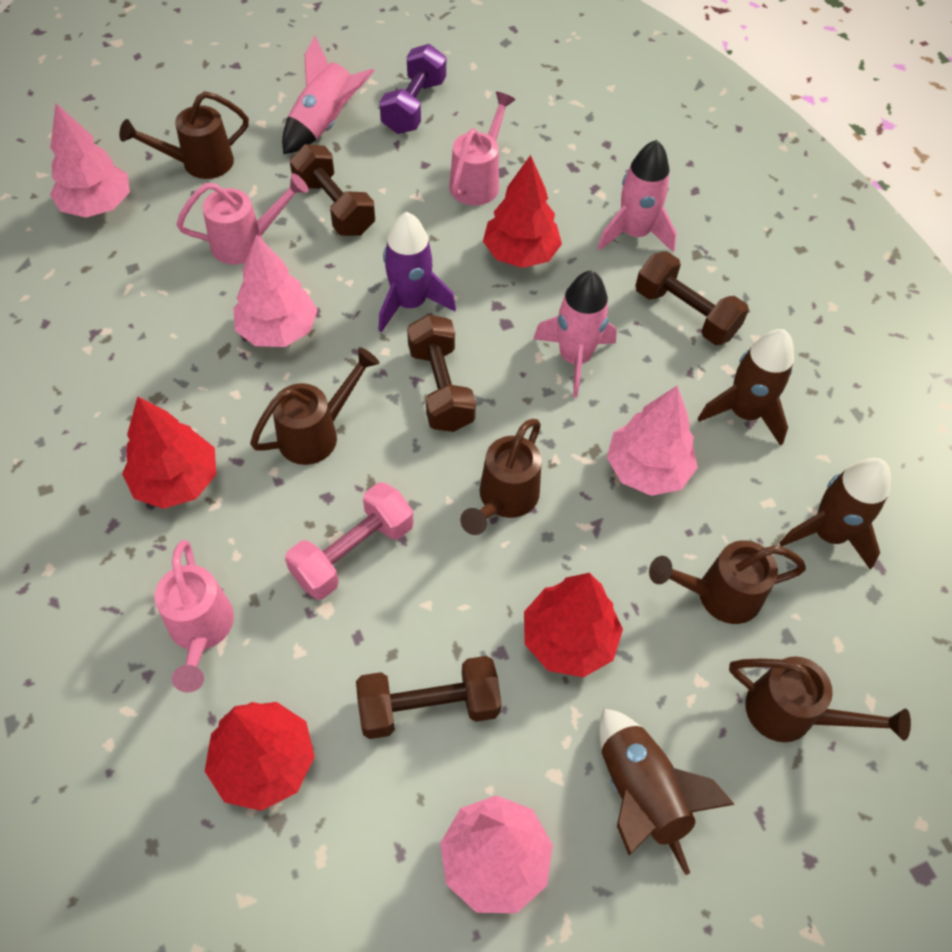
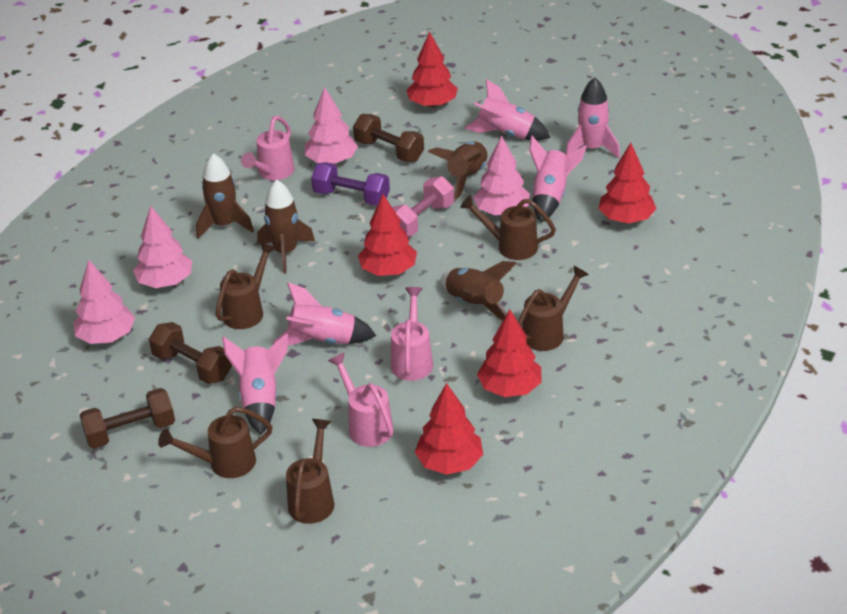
brown dumbbell: 4 -> 3
brown rocket: 3 -> 4
pink rocket: 3 -> 5
purple rocket: 1 -> 0
red tree: 4 -> 5

